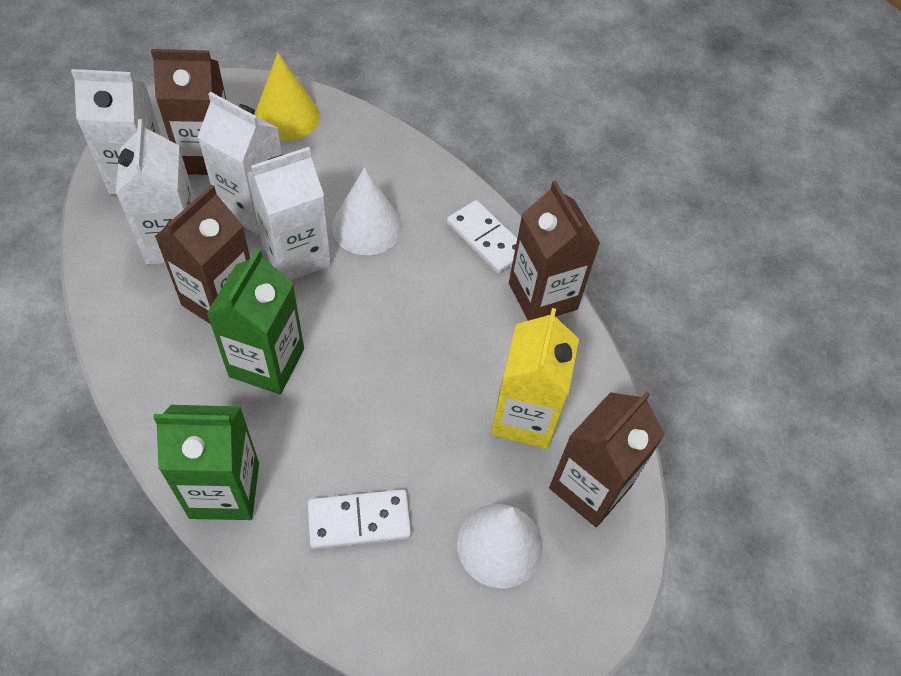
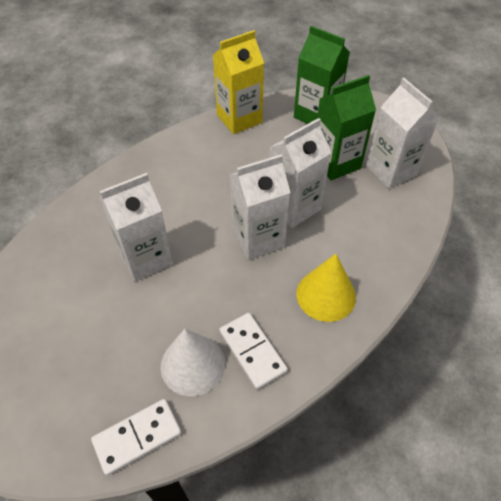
brown carton: 4 -> 0
white cone: 2 -> 1

